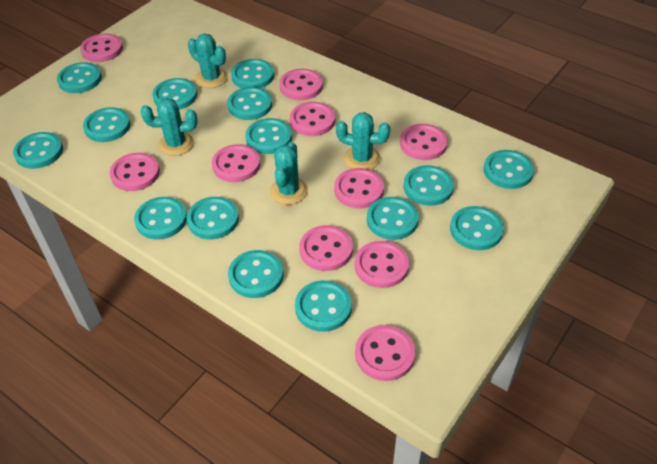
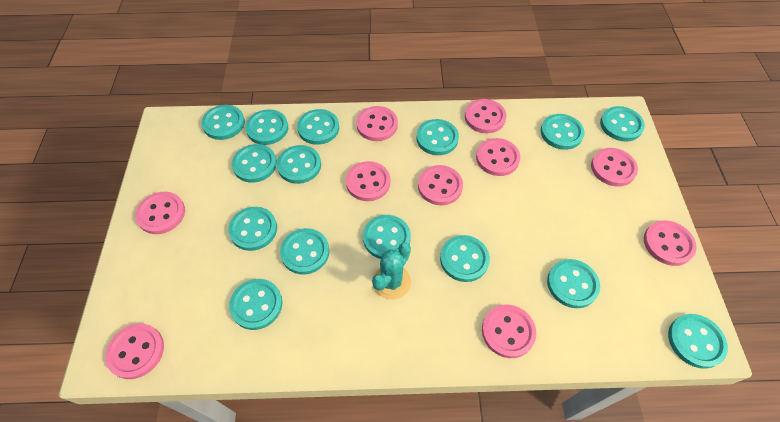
turquoise cactus: 4 -> 1

